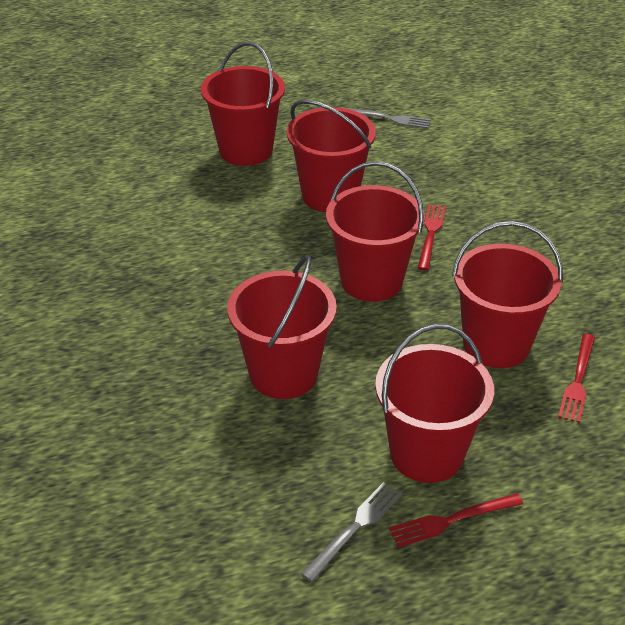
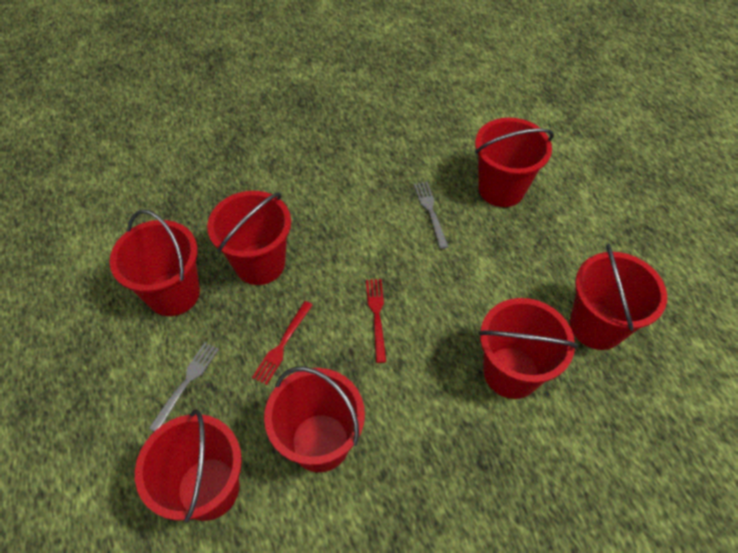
red bucket: 6 -> 7
red fork: 3 -> 2

